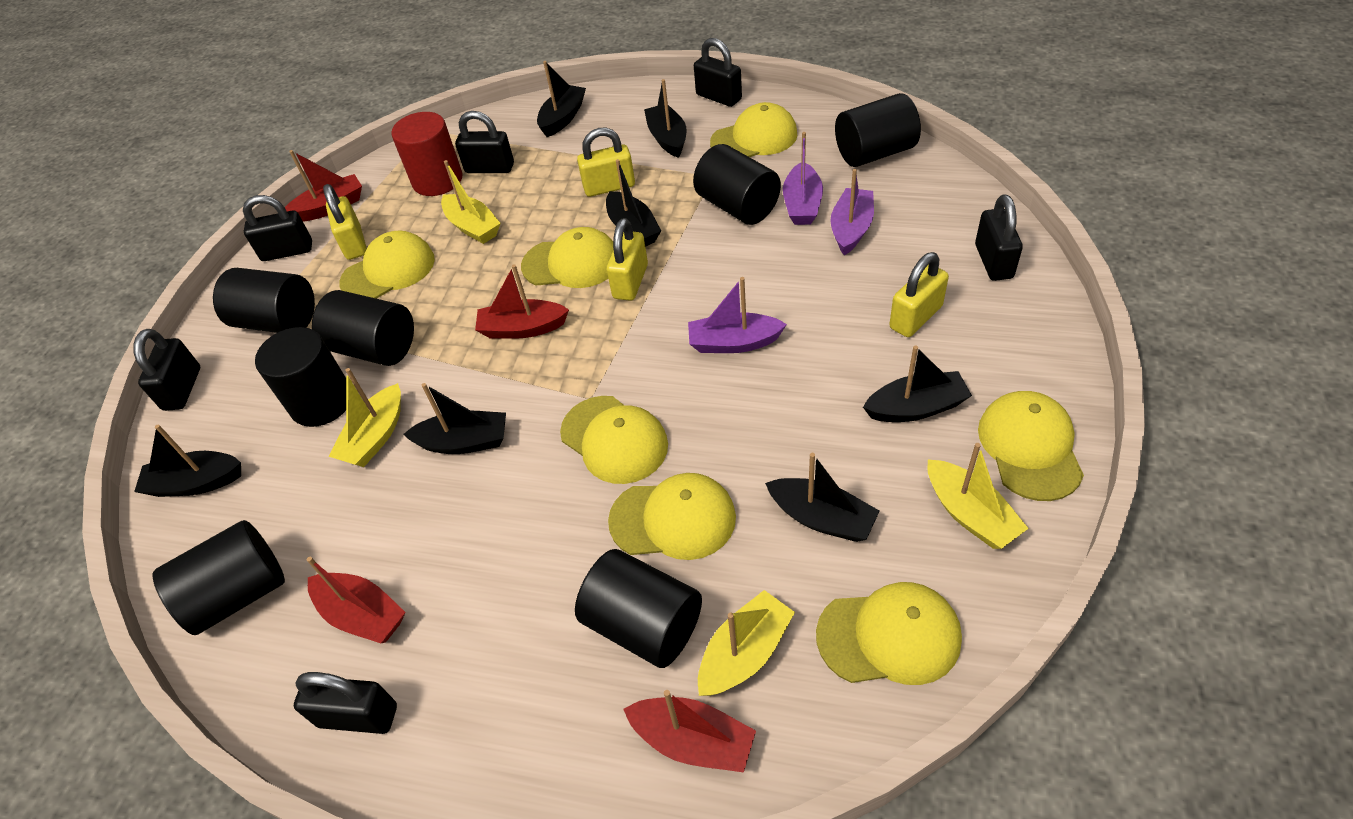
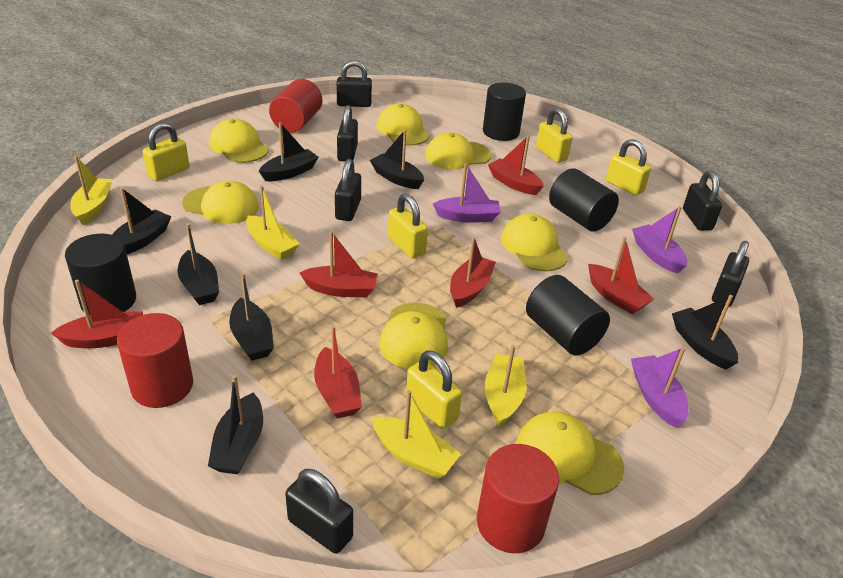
black cylinder: 7 -> 4
red boat: 4 -> 6
red cylinder: 1 -> 3
yellow padlock: 4 -> 5

